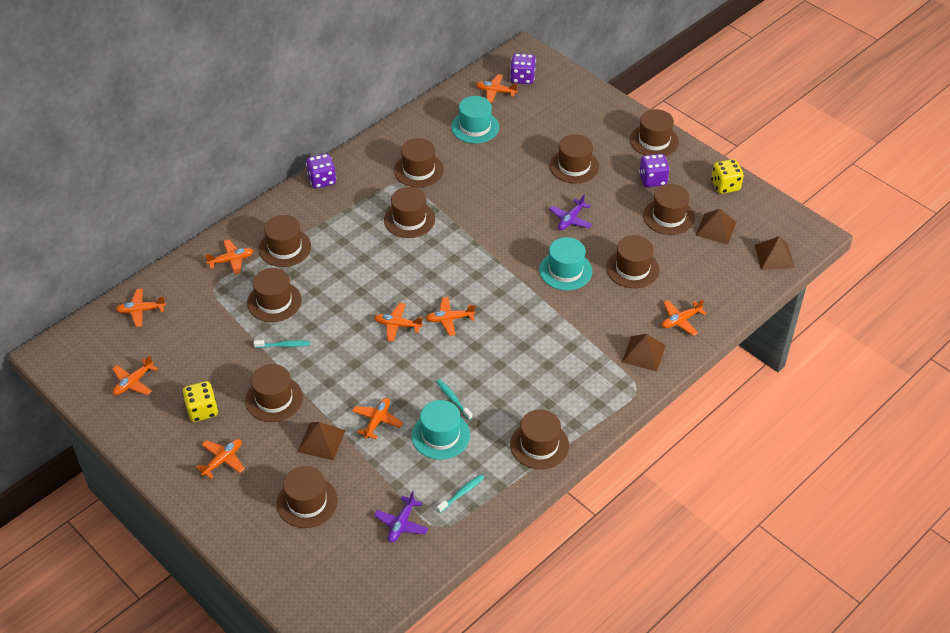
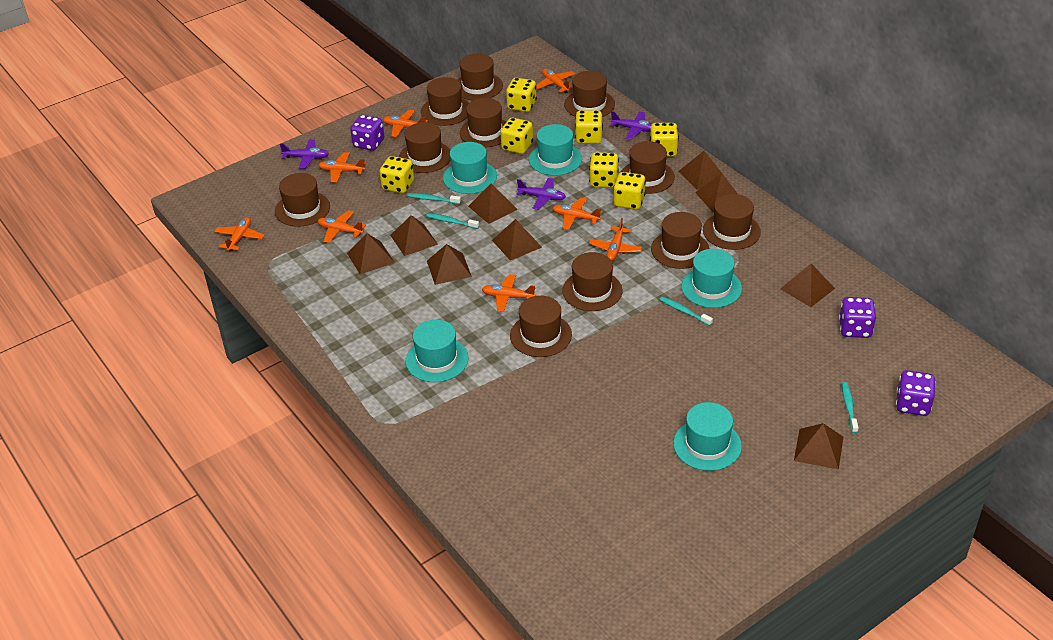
brown pyramid: 4 -> 9
orange plane: 9 -> 8
purple plane: 2 -> 3
turquoise hat: 3 -> 5
turquoise toothbrush: 3 -> 4
yellow dice: 2 -> 7

